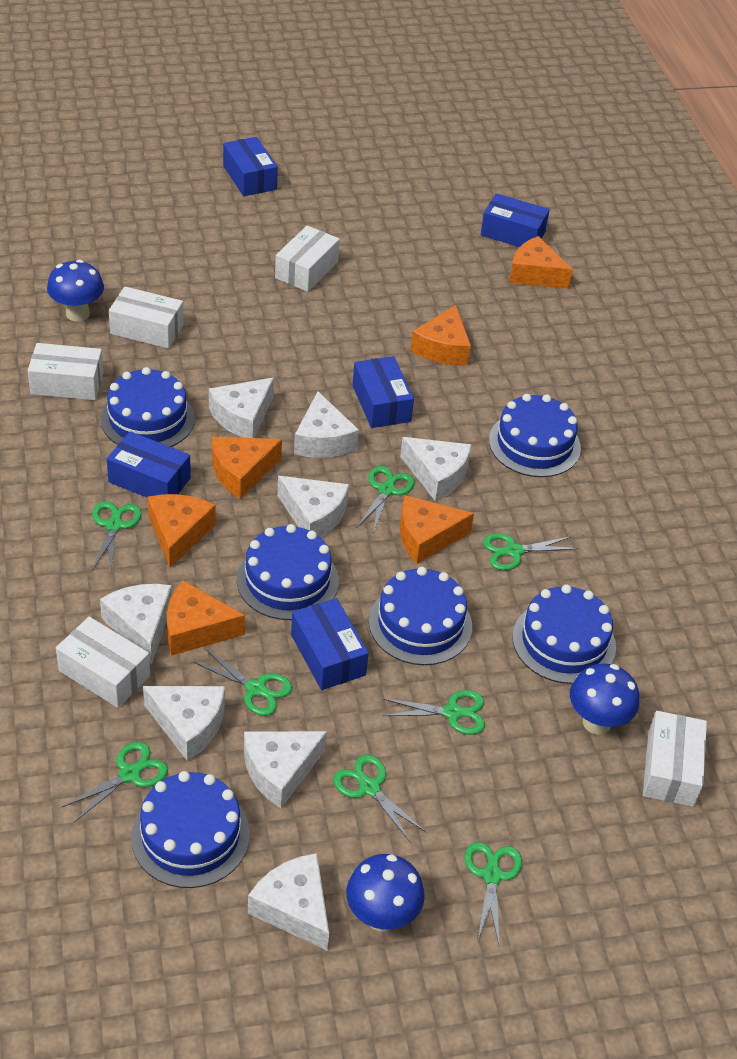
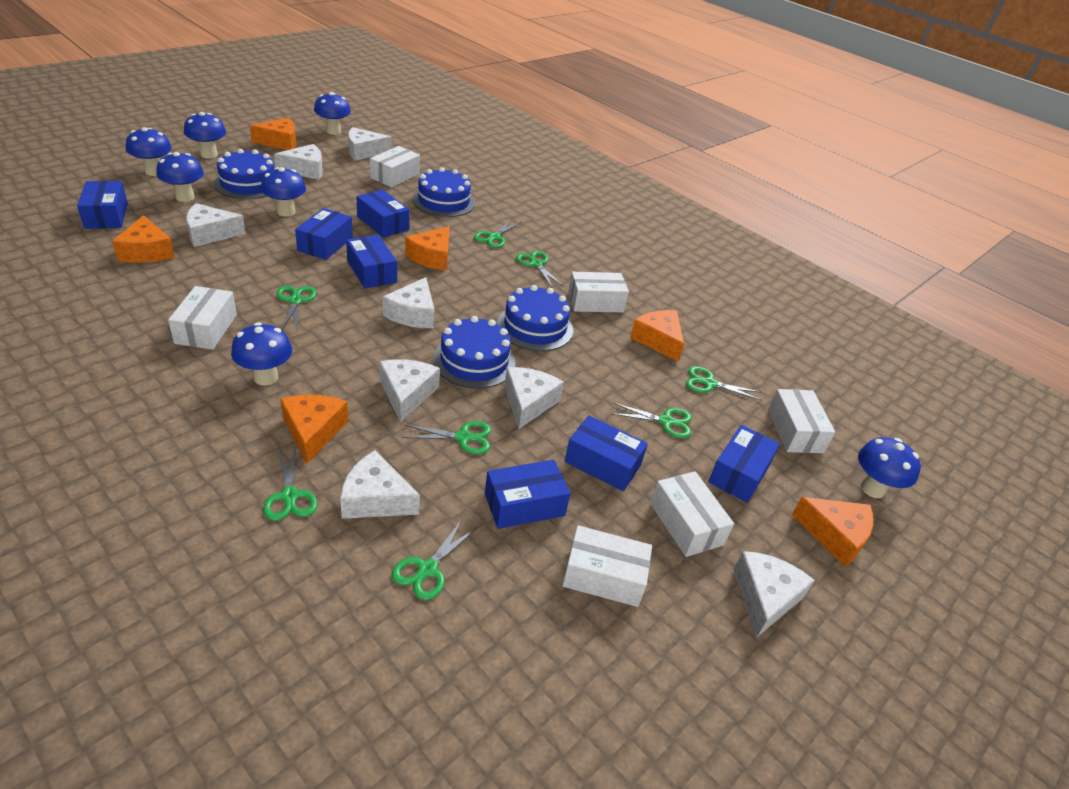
blue box: 5 -> 7
blue cake: 6 -> 4
blue mushroom: 3 -> 7
white box: 5 -> 6

